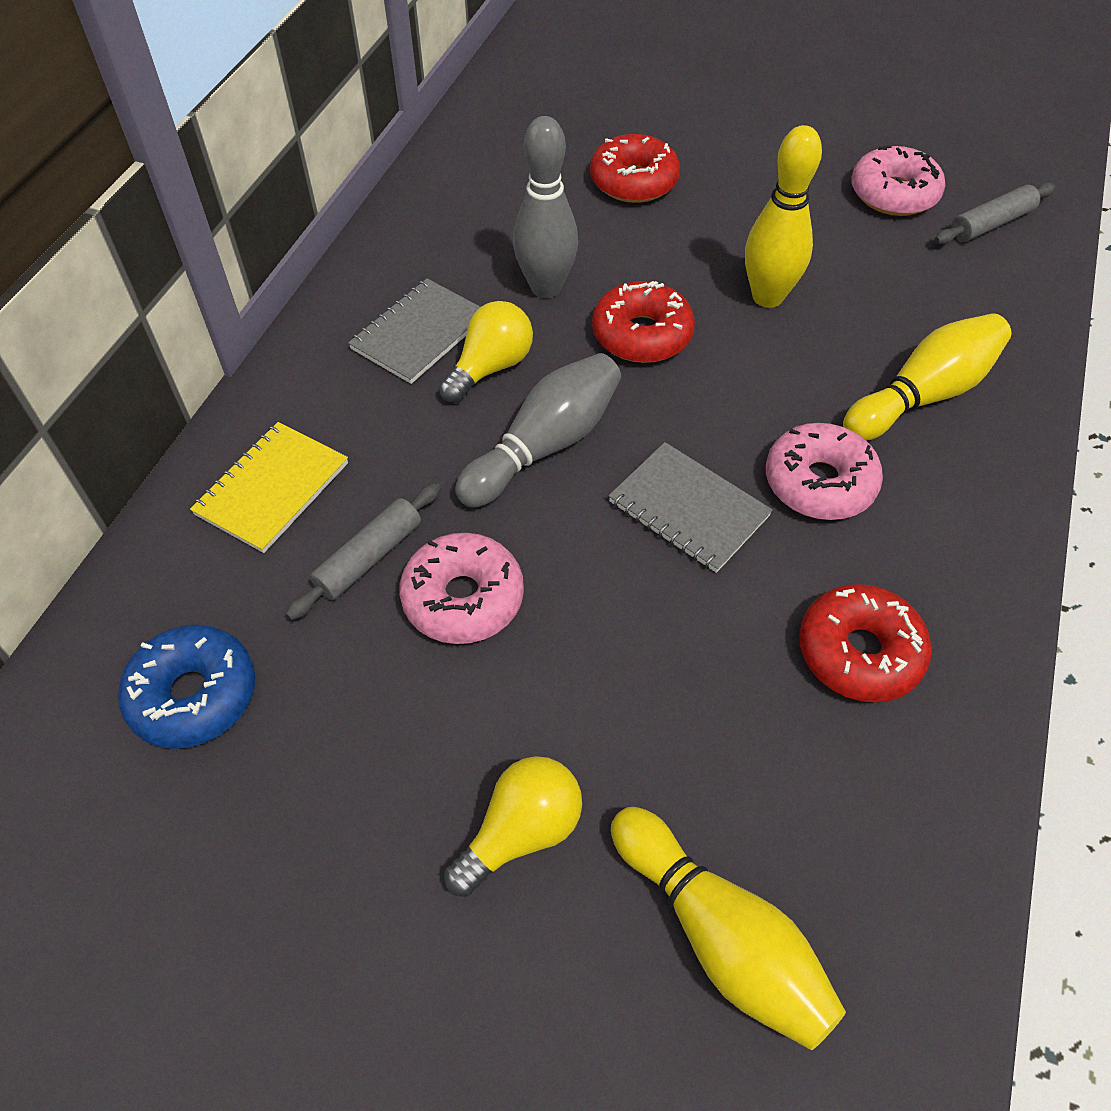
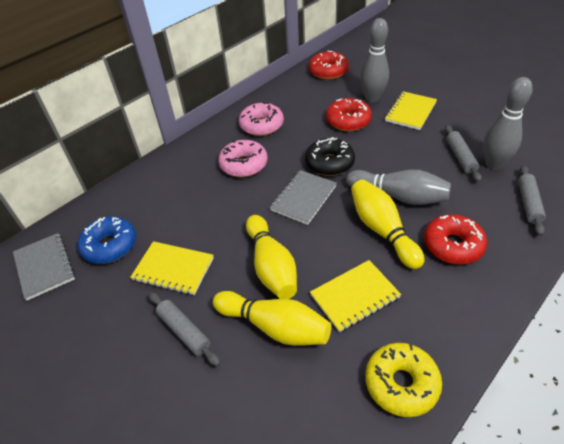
black donut: 0 -> 1
grey bowling pin: 2 -> 3
grey rolling pin: 2 -> 3
pink donut: 3 -> 2
yellow donut: 0 -> 1
yellow light bulb: 2 -> 0
yellow notebook: 1 -> 3

